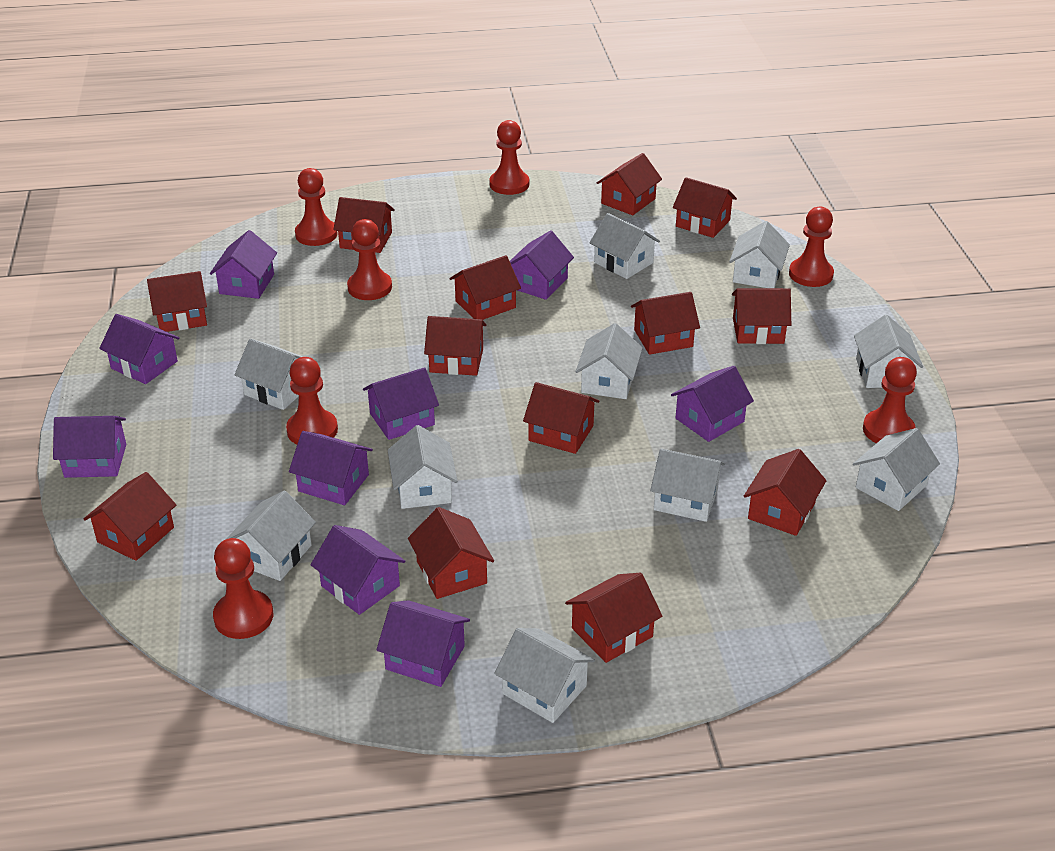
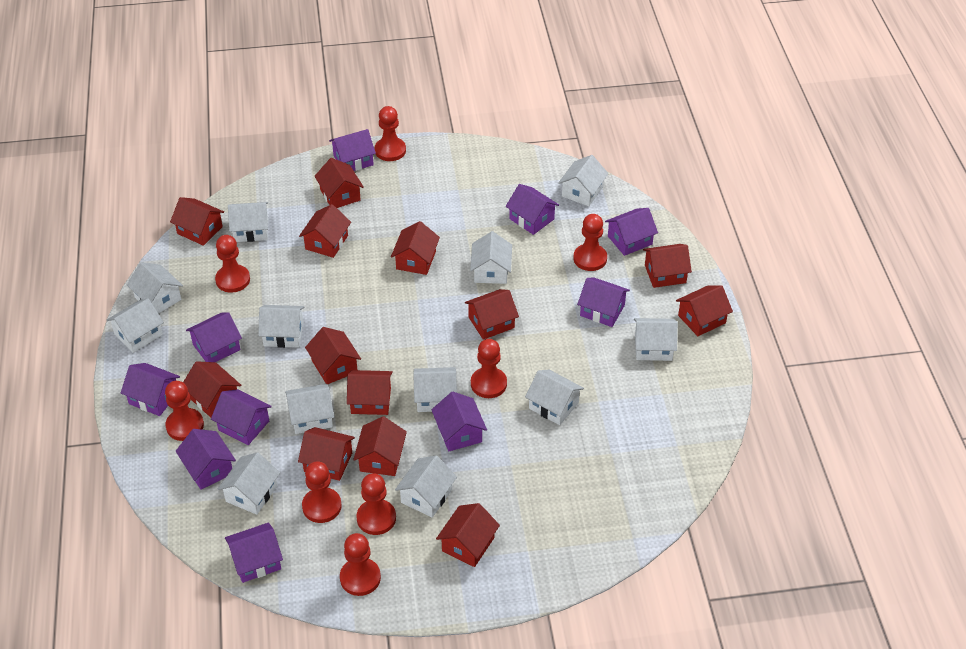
purple house: 9 -> 10
red pawn: 7 -> 8
white house: 10 -> 12

